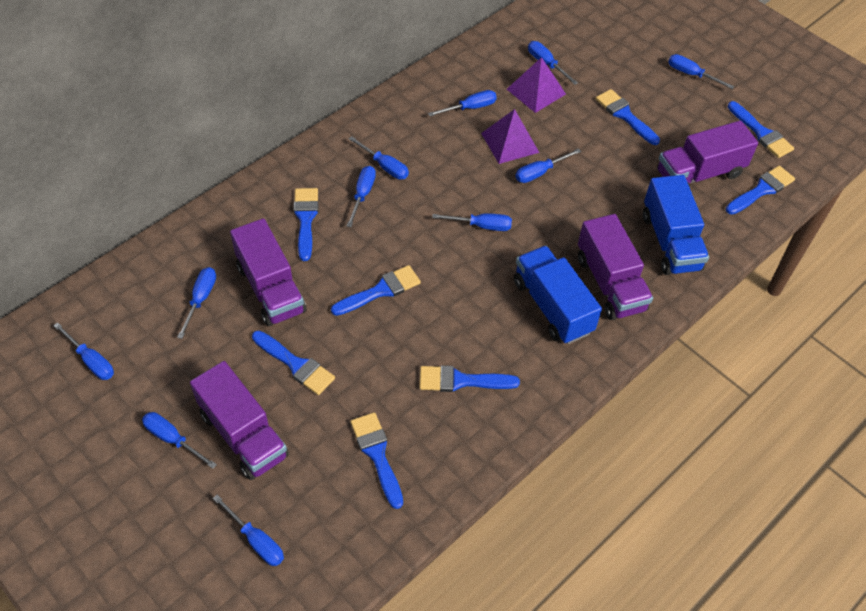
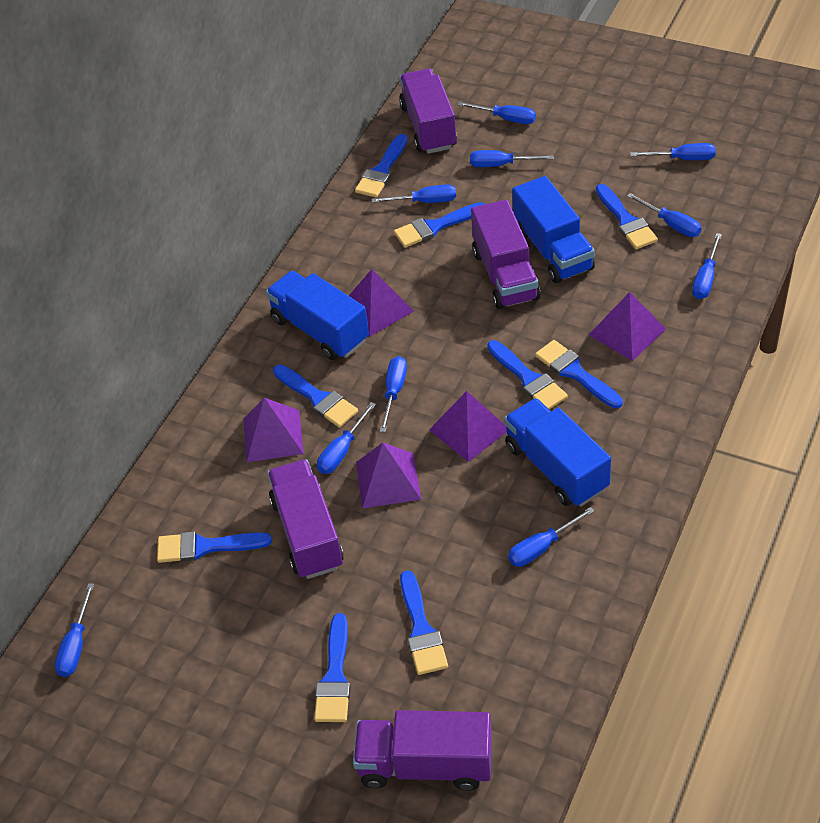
blue brush: 8 -> 9
blue screwdriver: 11 -> 10
blue truck: 2 -> 3
purple pyramid: 2 -> 5

